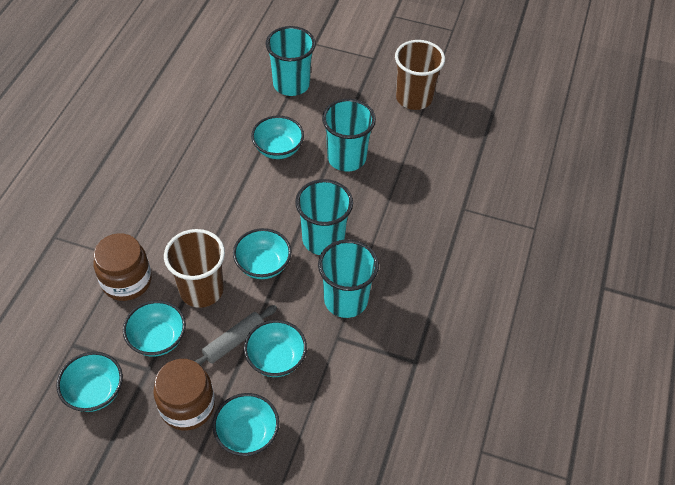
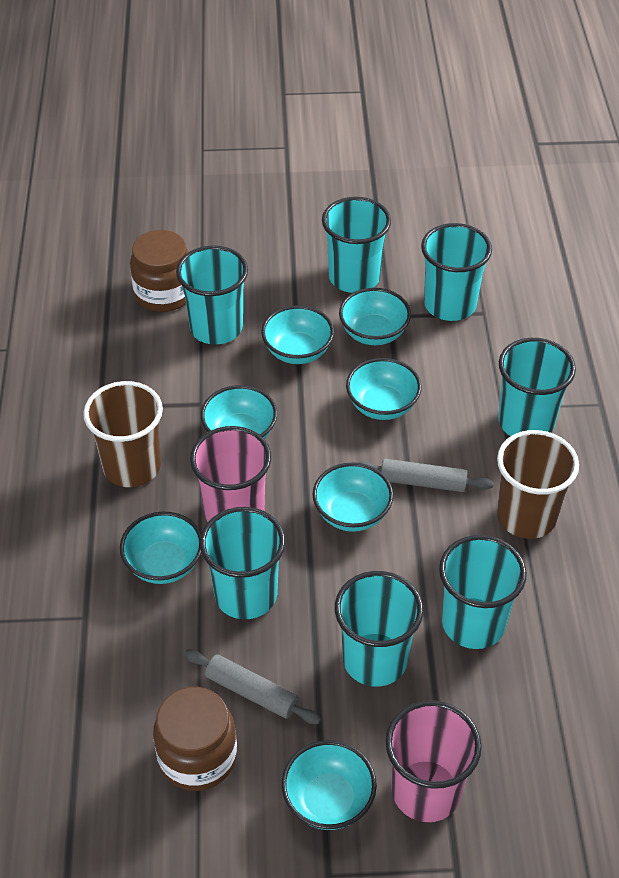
grey rolling pin: 1 -> 2
pink cup: 0 -> 2
turquoise bowl: 6 -> 7
turquoise cup: 4 -> 7

